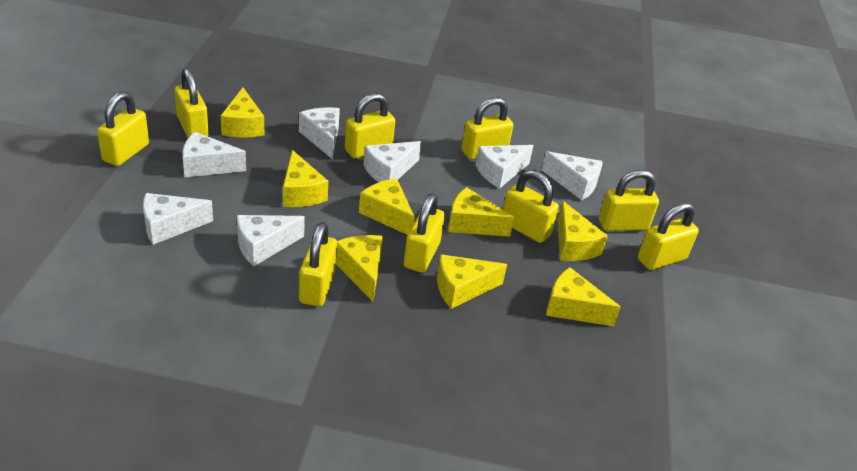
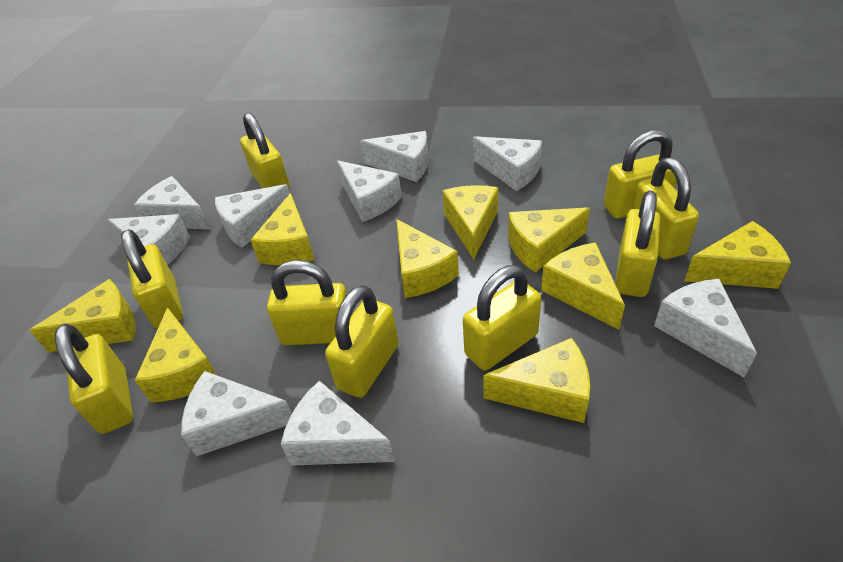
white cheese: 7 -> 9
yellow cheese: 8 -> 9

